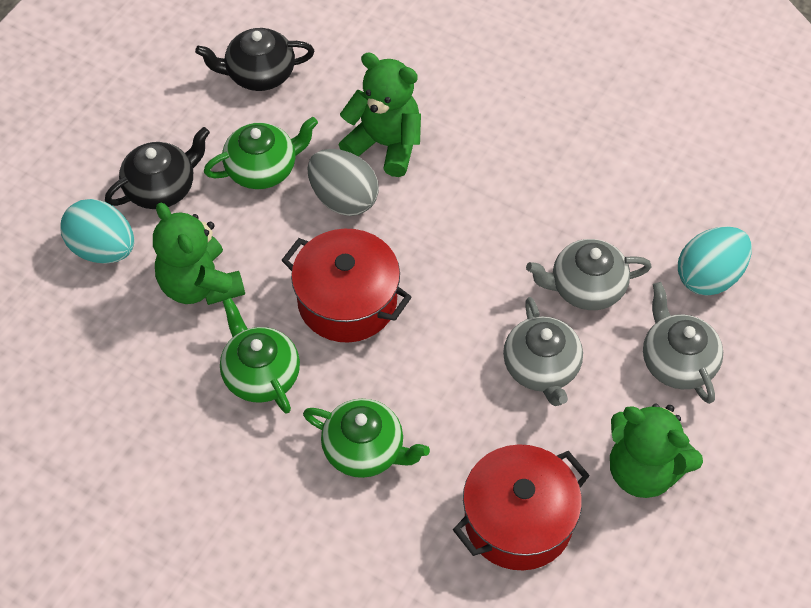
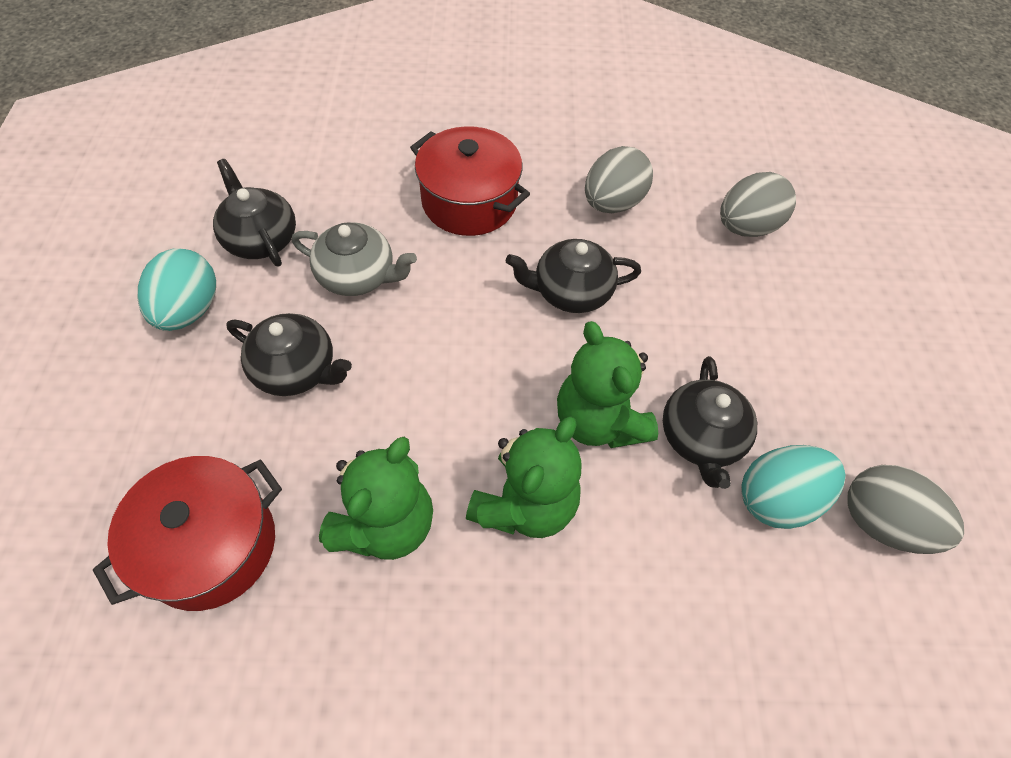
black teapot: 2 -> 4
green teapot: 3 -> 0
grey egg: 1 -> 3
grey teapot: 3 -> 1

